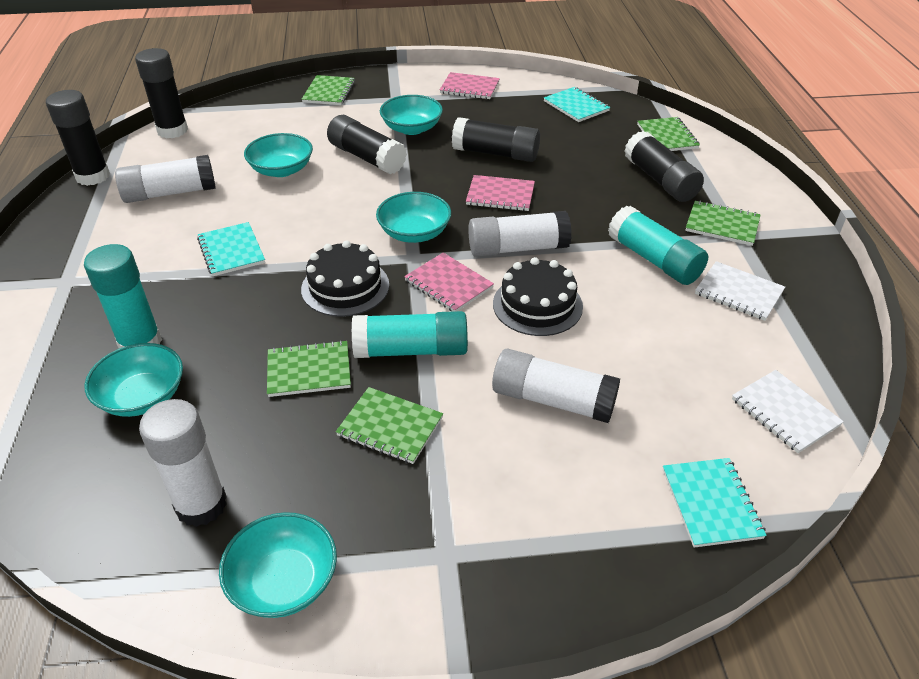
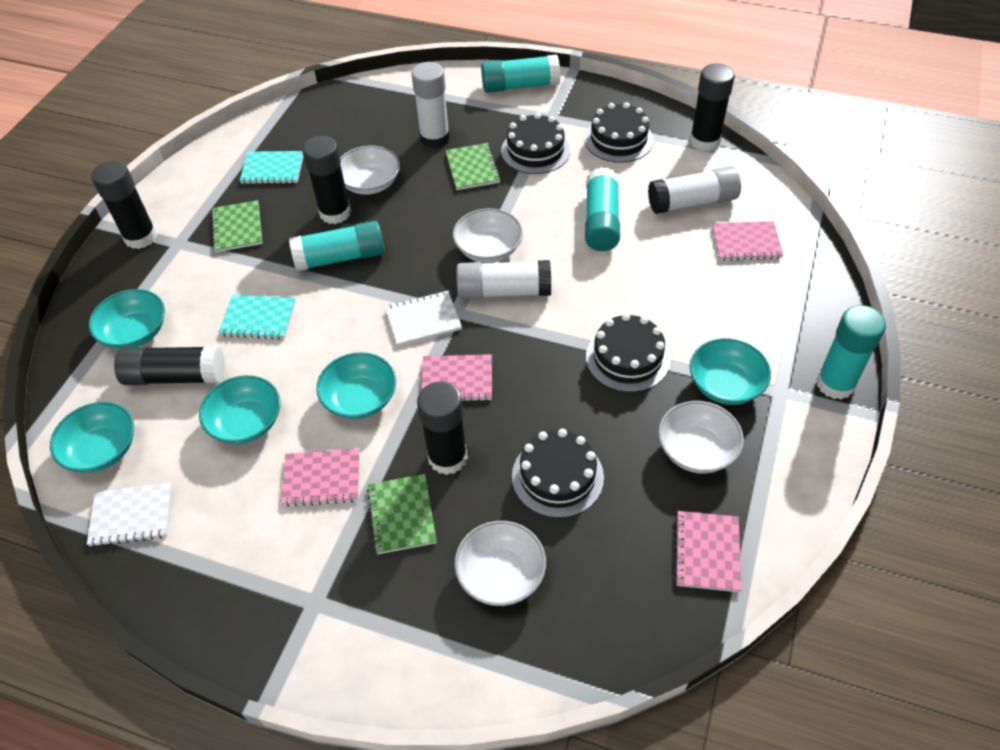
black cake: 2 -> 4
green notebook: 5 -> 3
pink notebook: 3 -> 4
turquoise glue stick: 3 -> 4
turquoise notebook: 3 -> 2
white bowl: 0 -> 4
white glue stick: 4 -> 3

